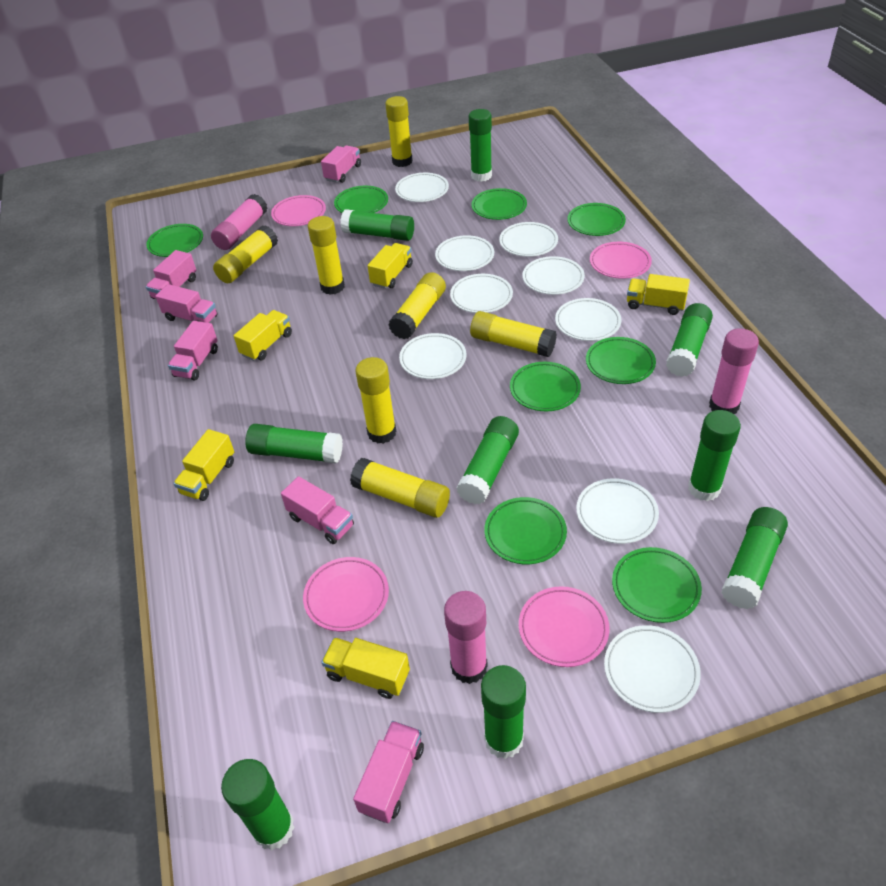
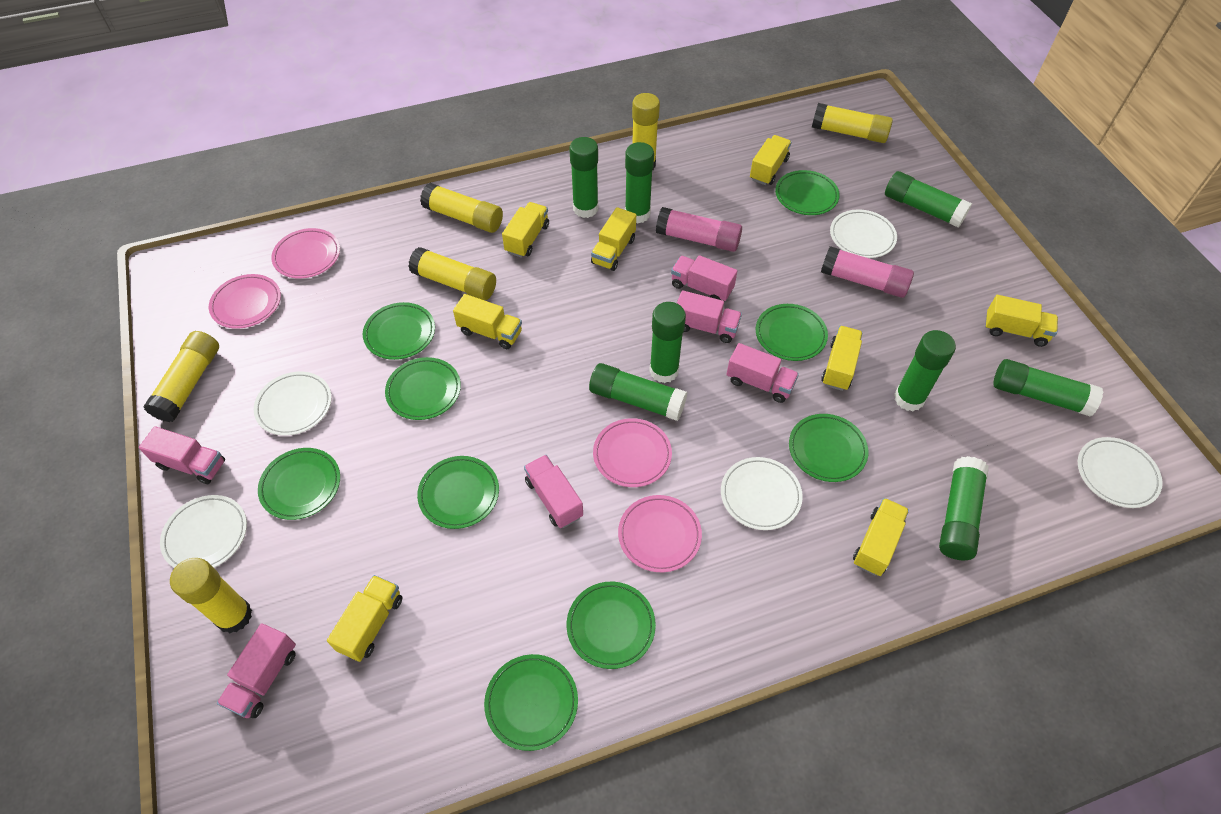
green glue stick: 9 -> 8
green plate: 8 -> 9
pink glue stick: 3 -> 2
white plate: 9 -> 5
yellow glue stick: 7 -> 6
yellow truck: 5 -> 8

